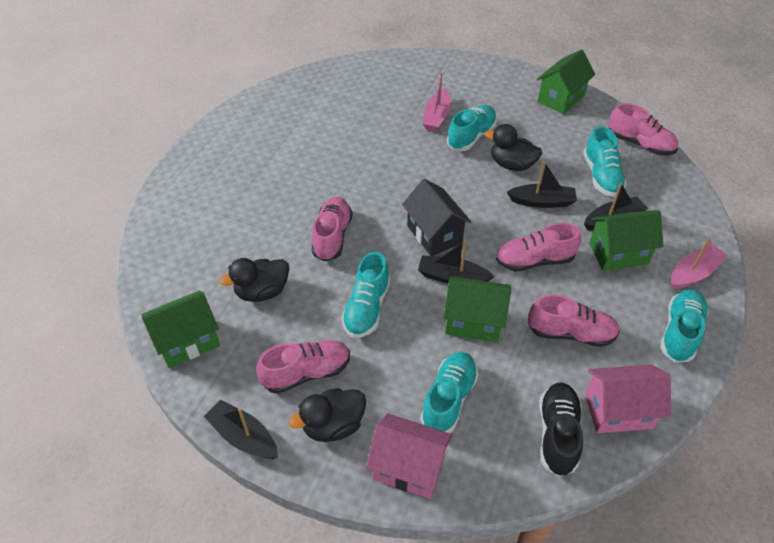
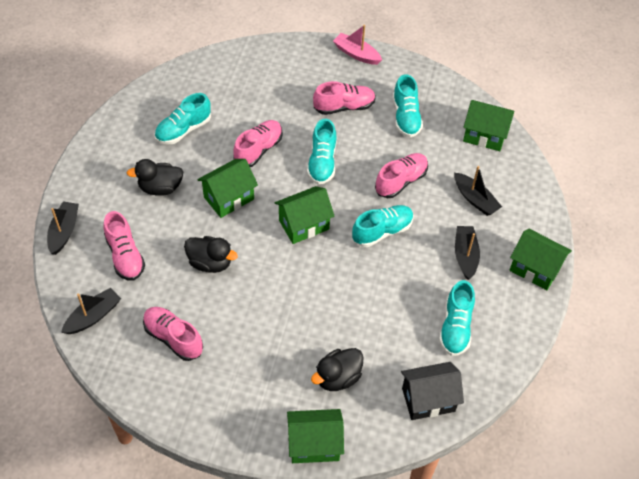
black shoe: 1 -> 0
green house: 4 -> 5
pink boat: 2 -> 1
pink house: 2 -> 0

